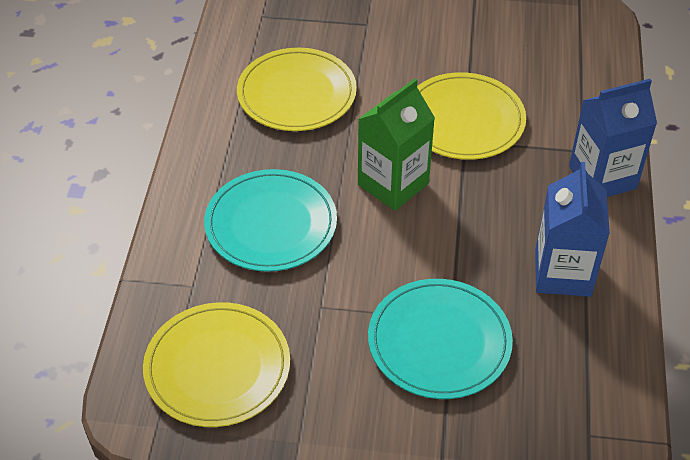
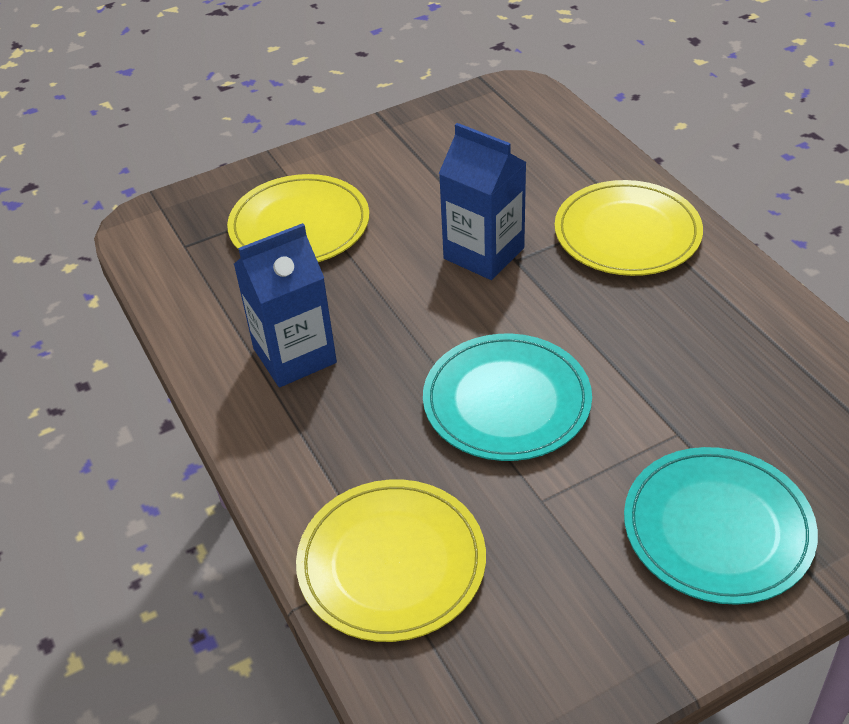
green carton: 1 -> 0

